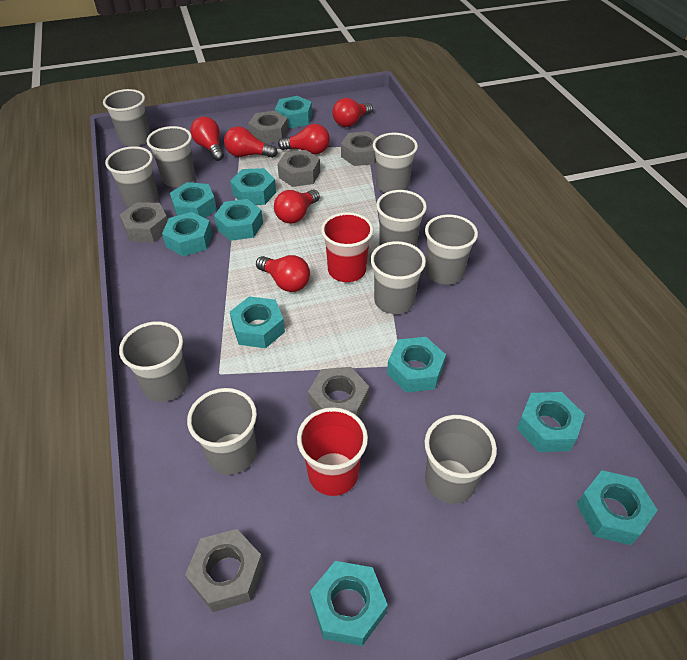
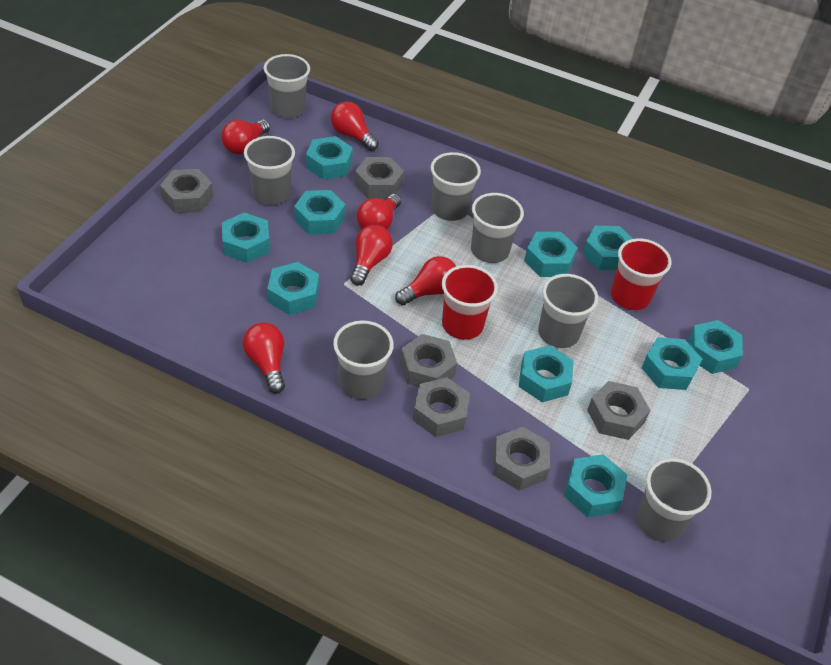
grey cup: 10 -> 7

